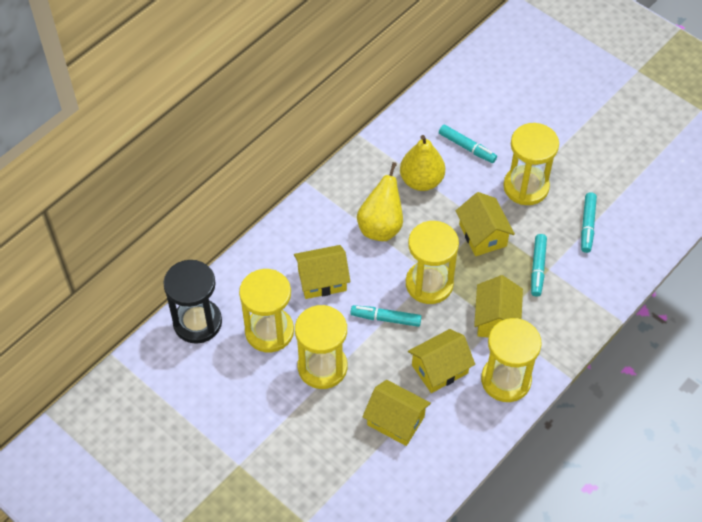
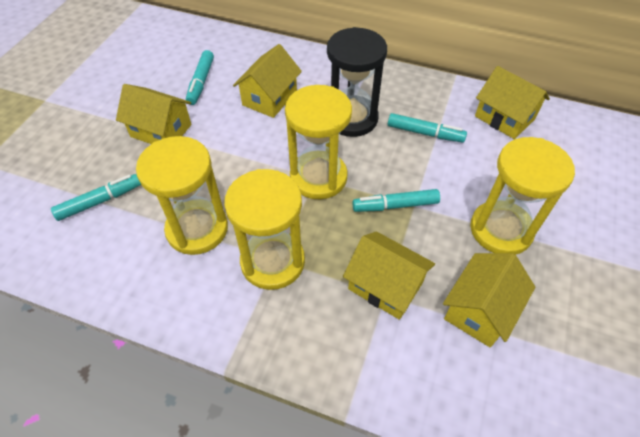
yellow hourglass: 5 -> 4
yellow pear: 2 -> 0

